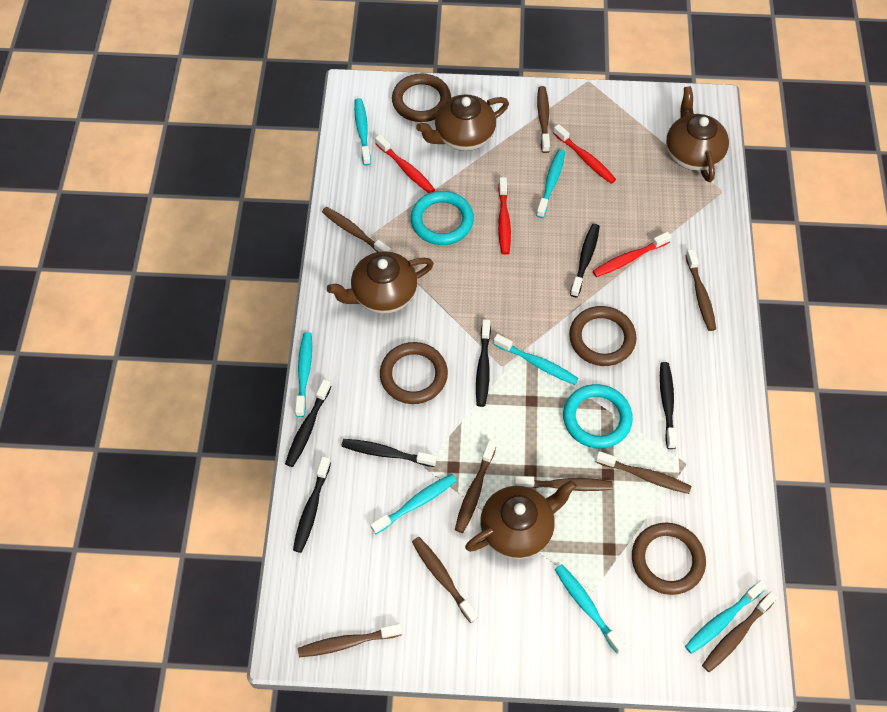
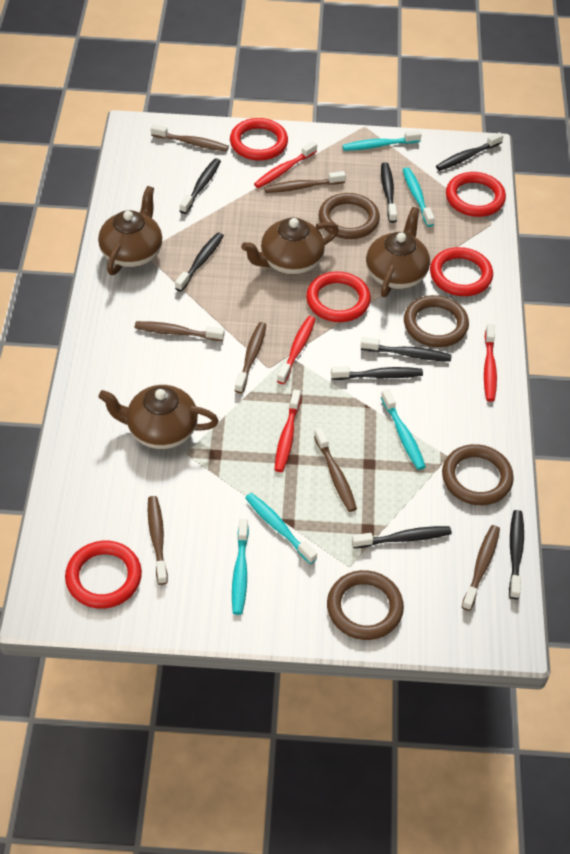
black toothbrush: 6 -> 8
brown toothbrush: 9 -> 7
red ring: 0 -> 5
turquoise ring: 2 -> 0
turquoise toothbrush: 7 -> 5

